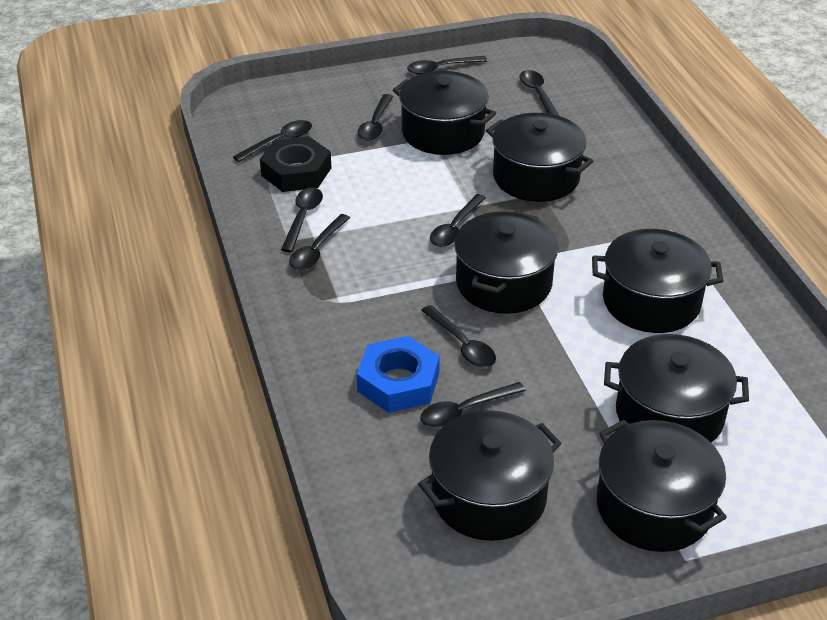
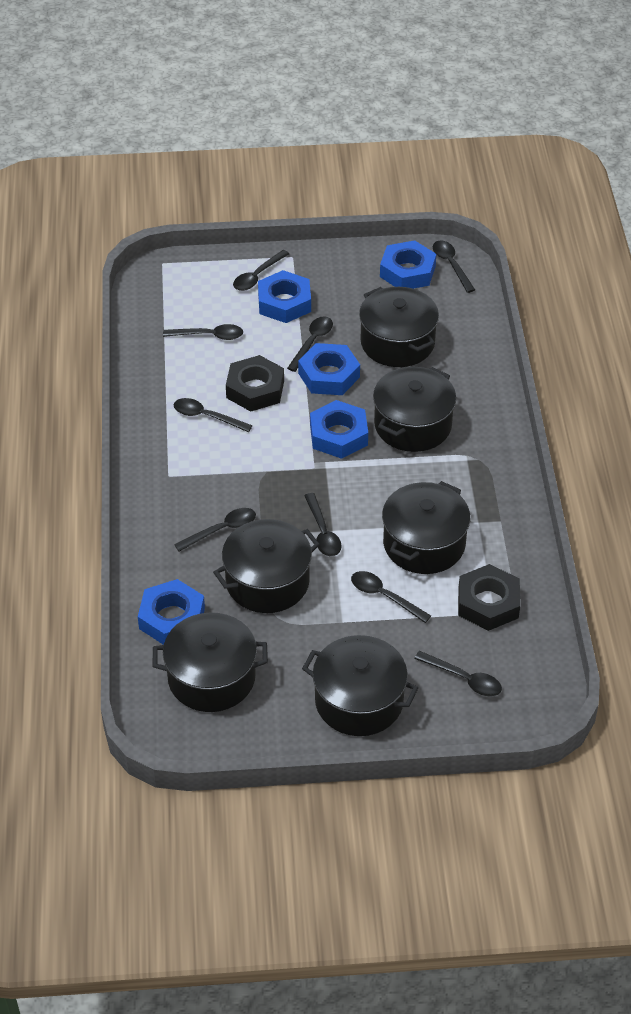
black nut: 1 -> 2
black pot: 7 -> 6
blue nut: 1 -> 5

